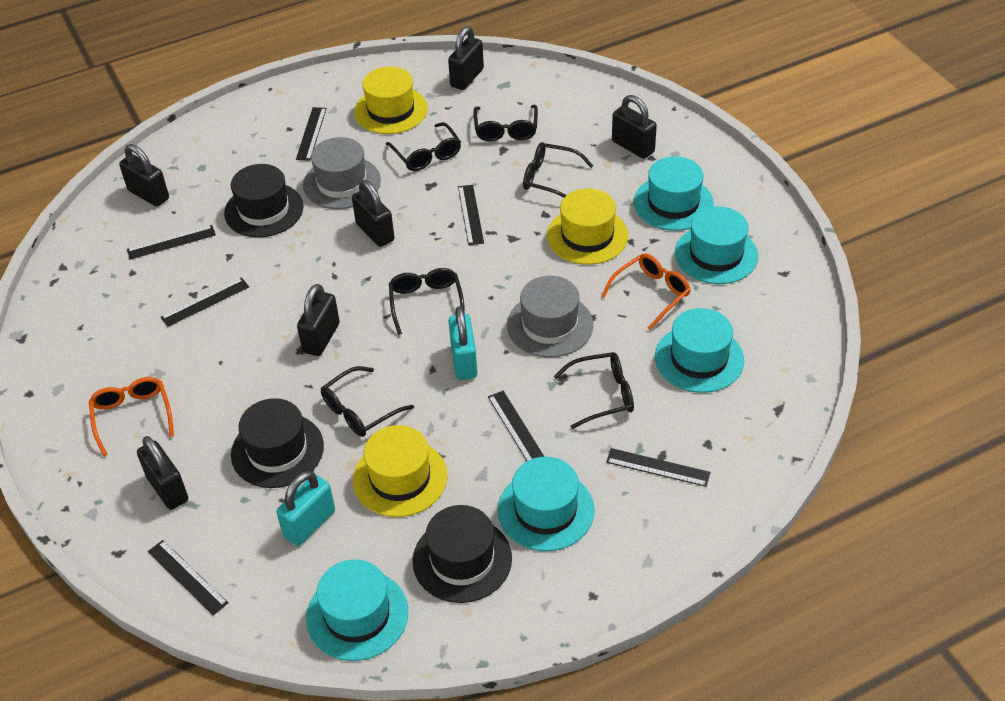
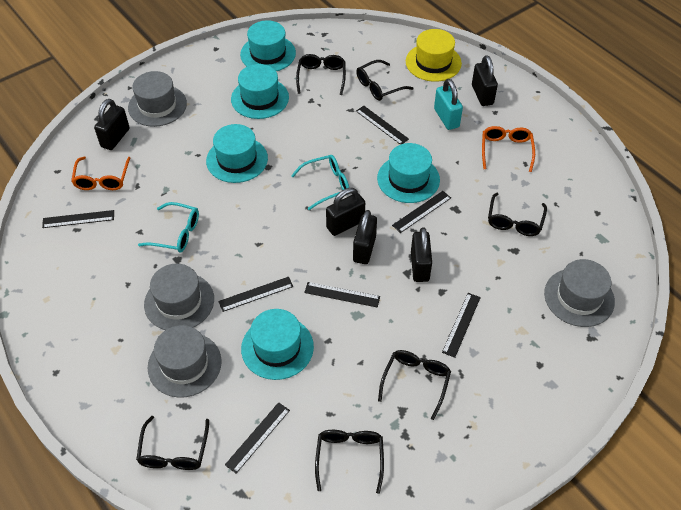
black hat: 3 -> 0
black padlock: 6 -> 5
grey hat: 2 -> 4
turquoise glasses: 0 -> 2
turquoise padlock: 2 -> 1
yellow hat: 3 -> 1

